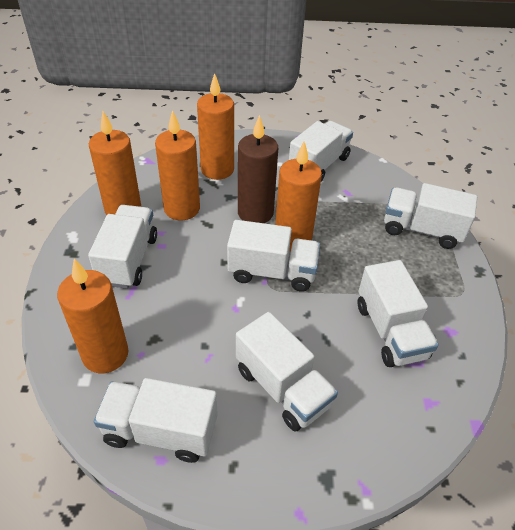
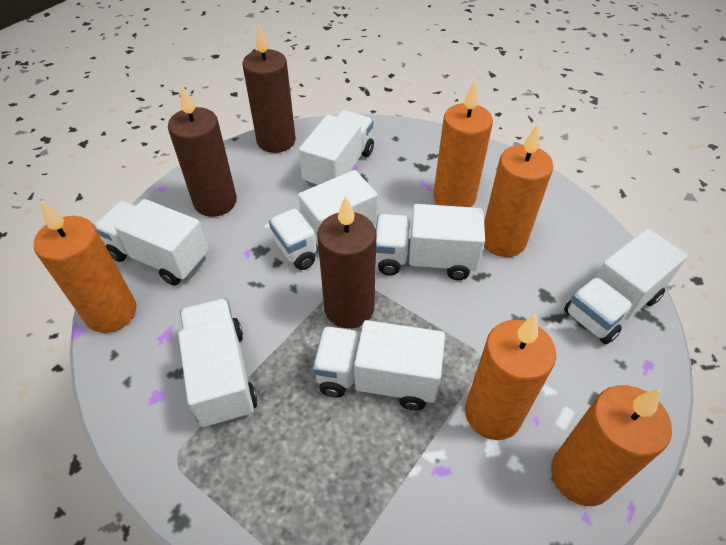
brown candle: 1 -> 3

